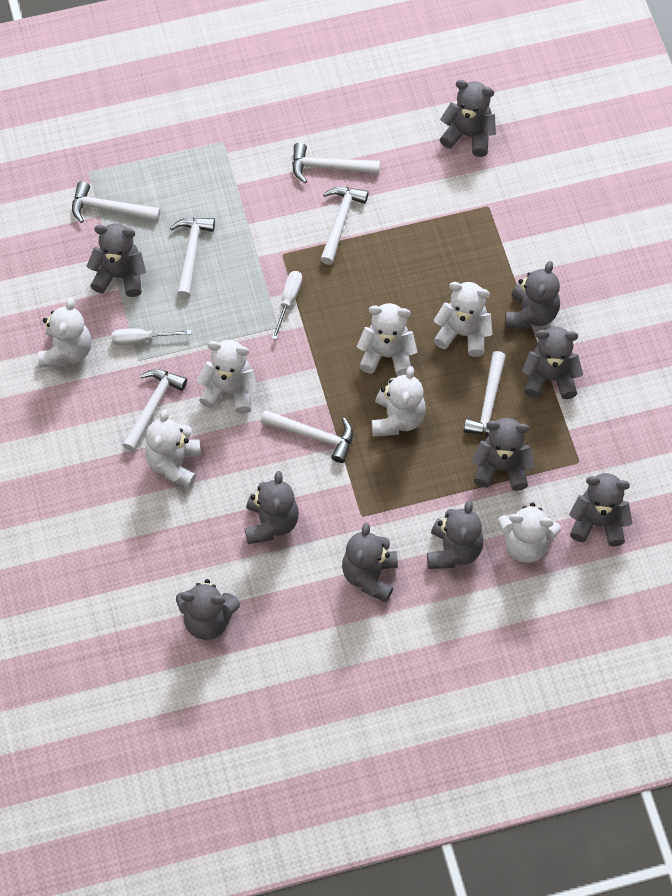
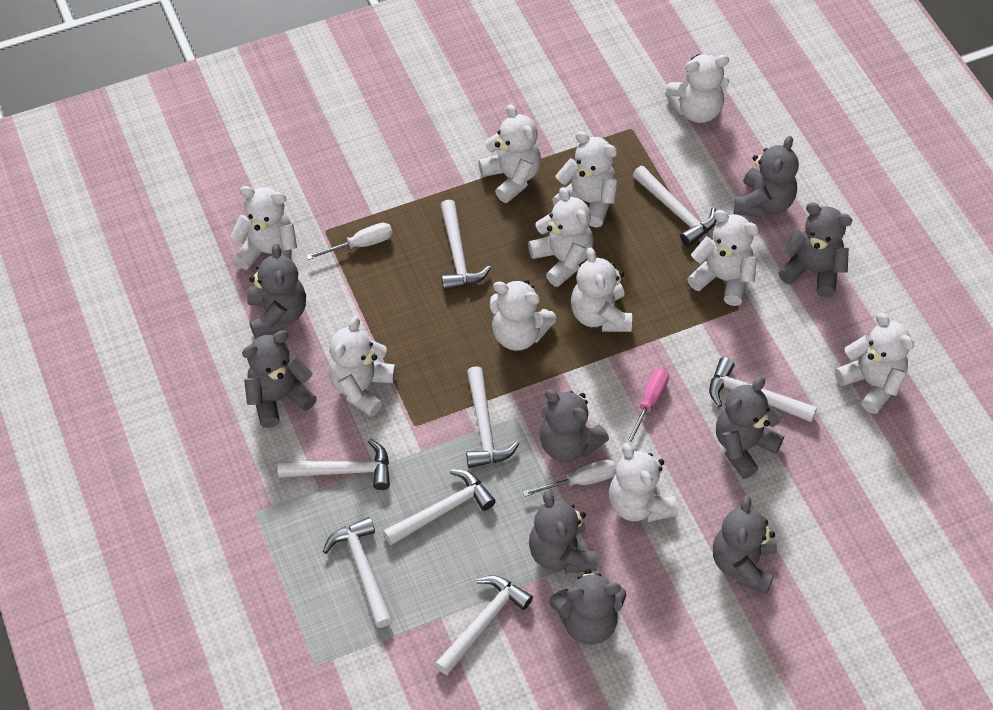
grey teddy bear: 10 -> 9
pink screwdriver: 0 -> 1
white hammer: 7 -> 8
white teddy bear: 7 -> 11

